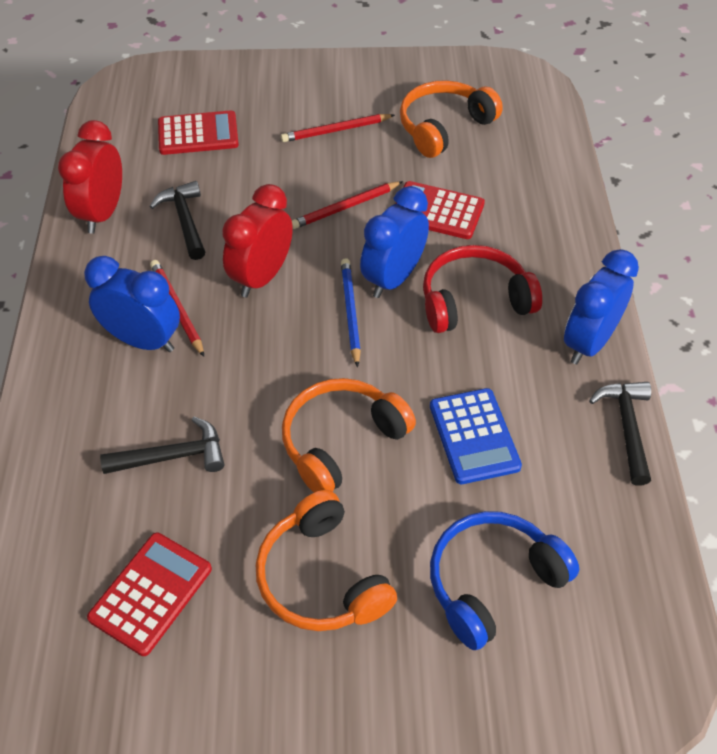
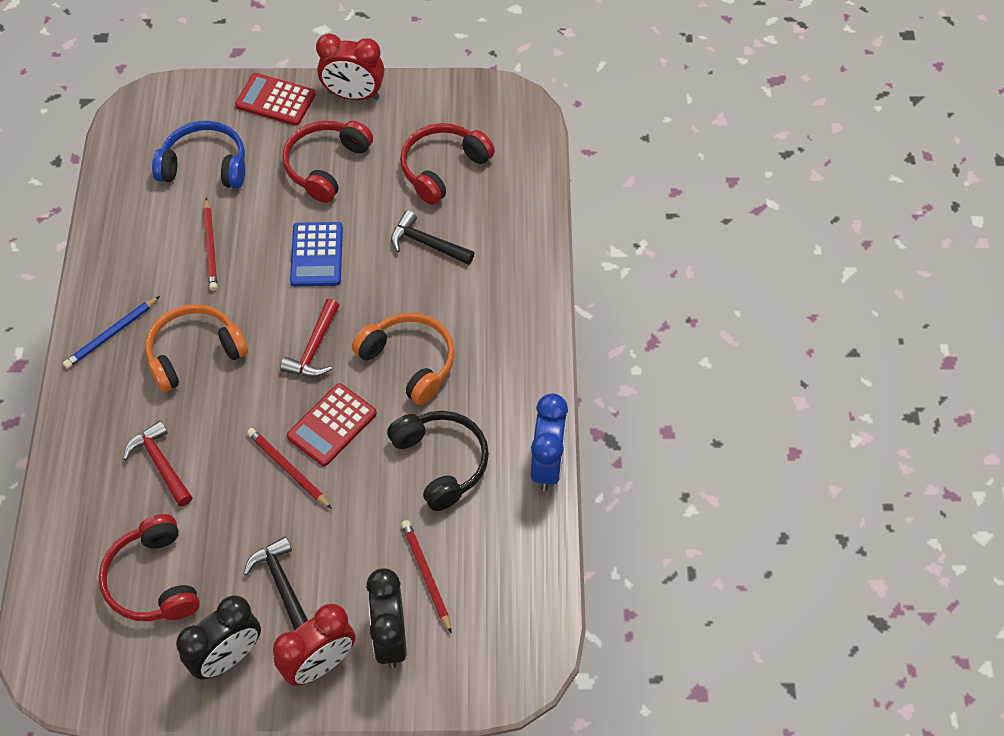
black clock: 0 -> 2
black hammer: 3 -> 2
black headphones: 0 -> 1
blue clock: 3 -> 1
orange headphones: 3 -> 2
red calculator: 3 -> 2
red hammer: 0 -> 2
red headphones: 1 -> 3

